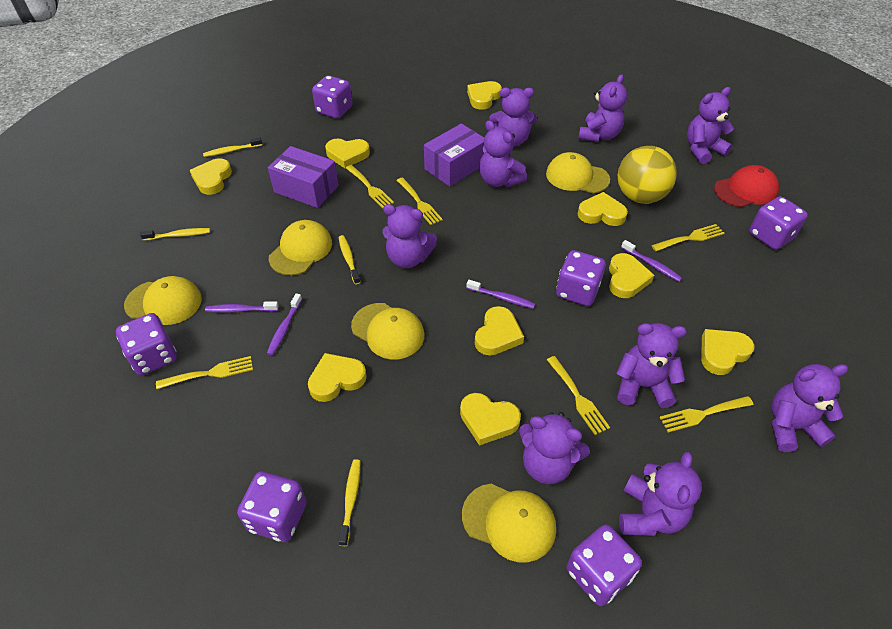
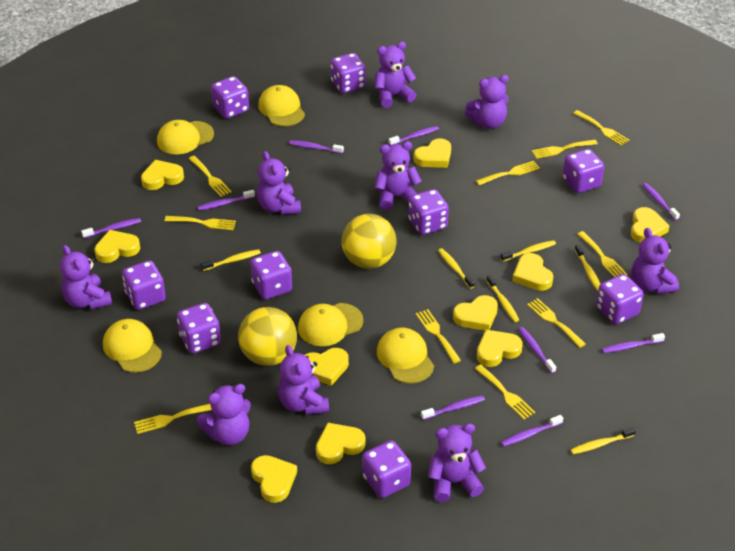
purple box: 2 -> 0
purple dice: 6 -> 9
purple toothbrush: 4 -> 9
red cap: 1 -> 0
yellow ball: 1 -> 2
yellow fork: 6 -> 10
yellow heart: 9 -> 10
yellow toothbrush: 4 -> 6

